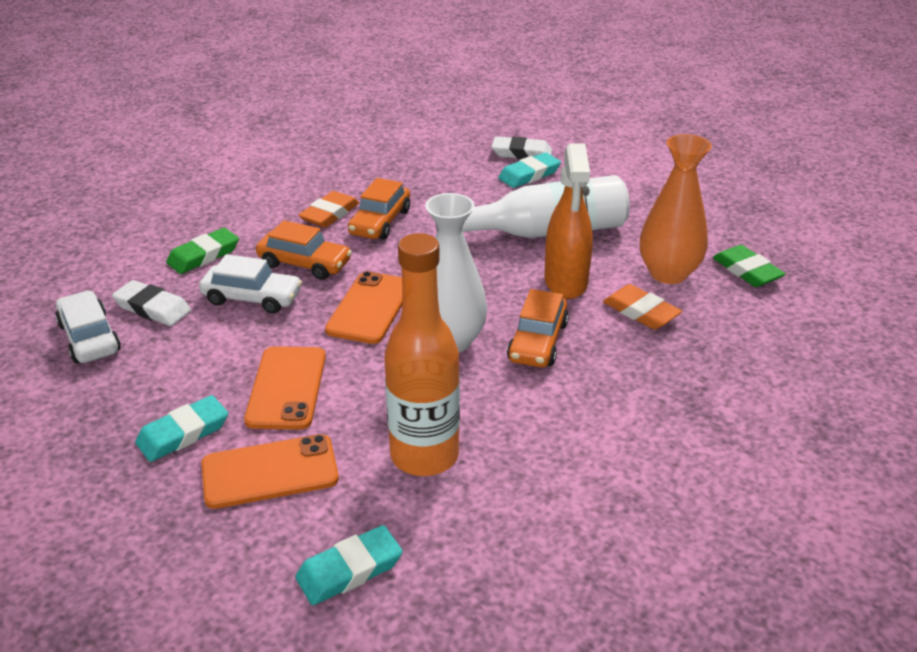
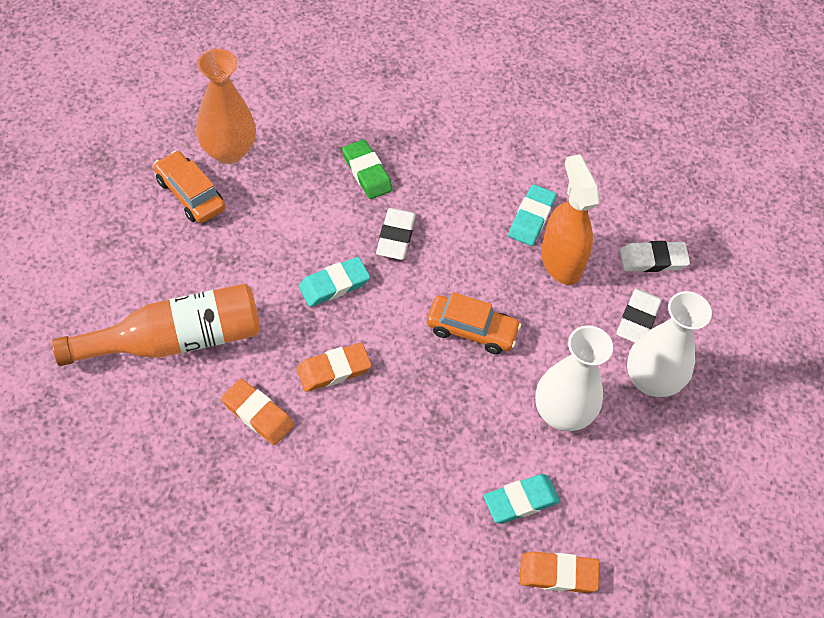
green eraser: 2 -> 1
orange car: 3 -> 2
orange eraser: 2 -> 3
orange phone: 3 -> 0
white bottle: 1 -> 0
white car: 2 -> 0
white eraser: 2 -> 3
white vase: 1 -> 2

